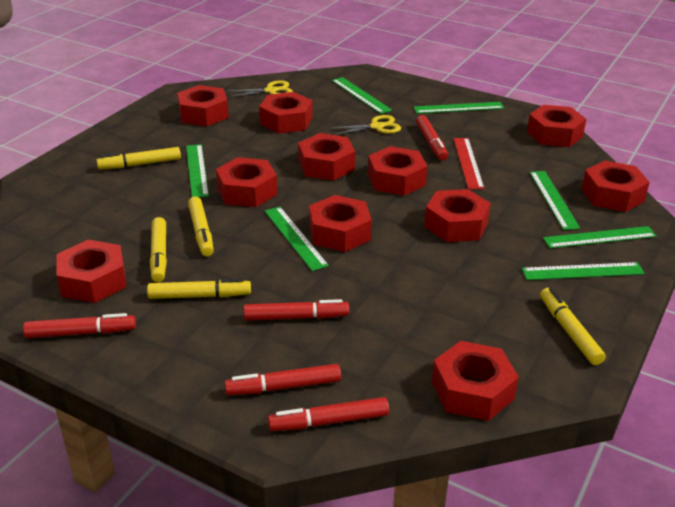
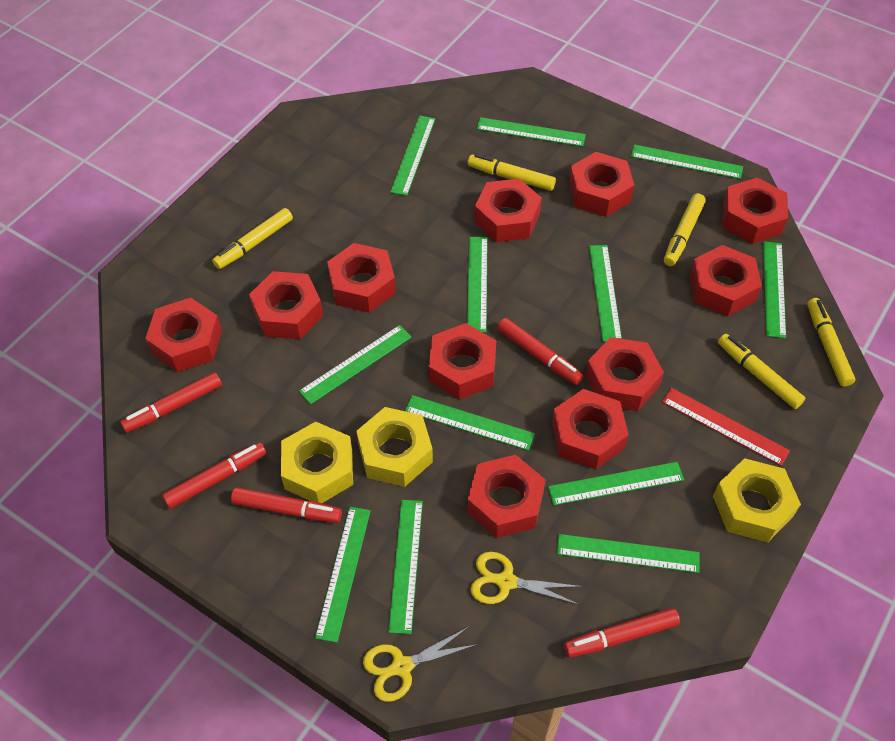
green ruler: 7 -> 12
yellow nut: 0 -> 3

